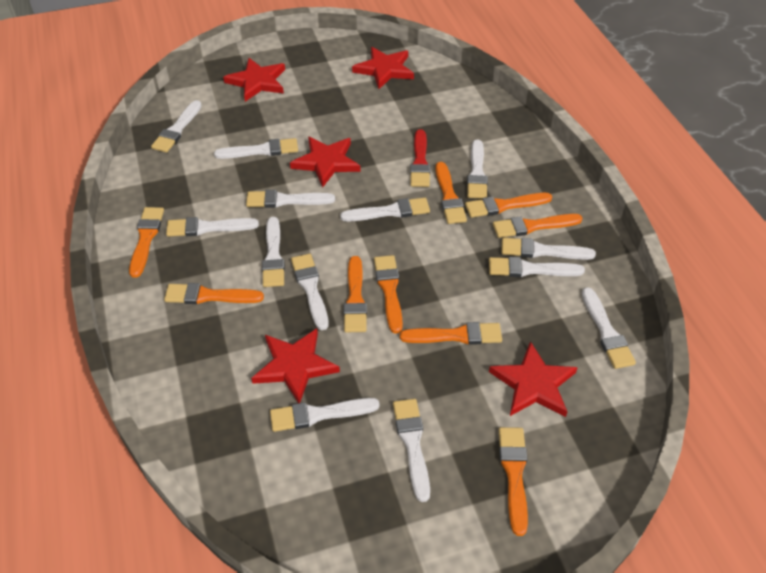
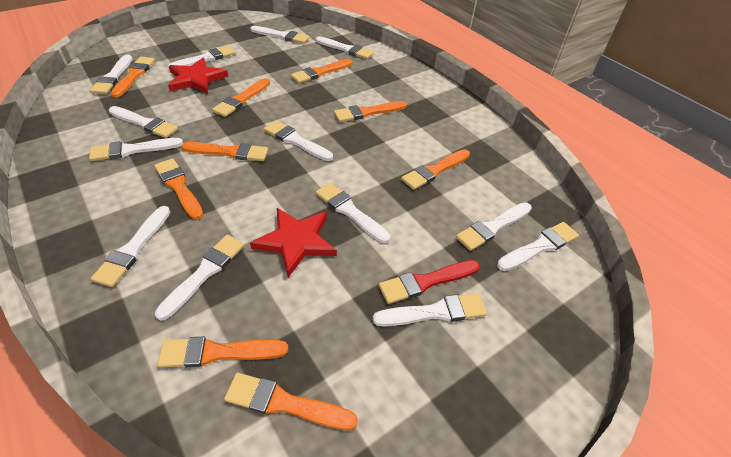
red star: 5 -> 2

